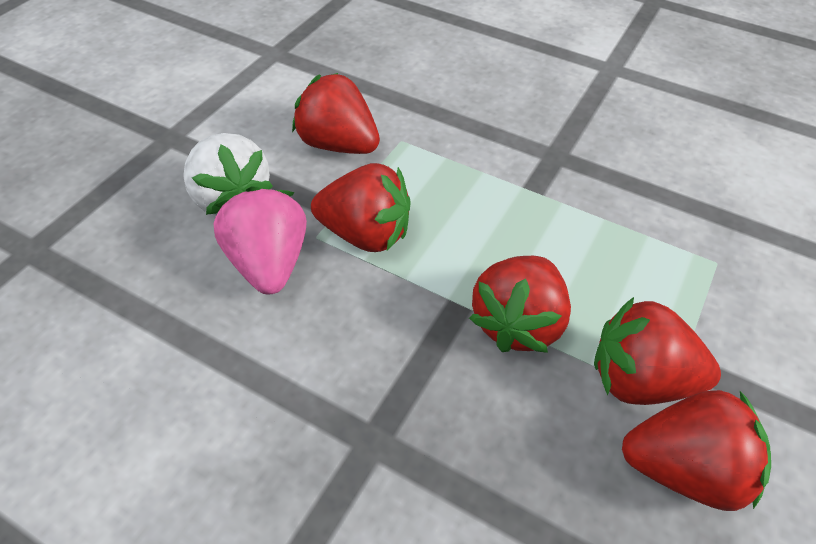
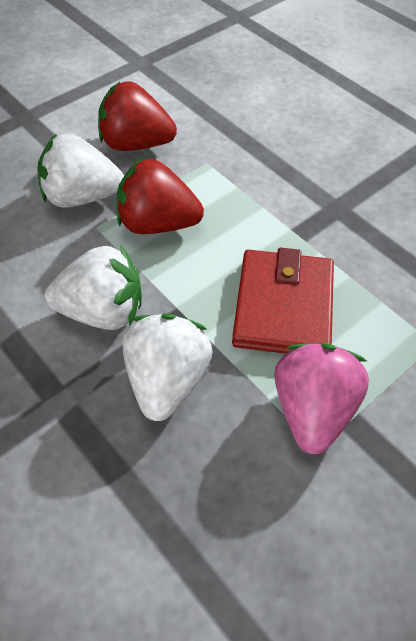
red strawberry: 5 -> 2
red wallet: 0 -> 1
white strawberry: 1 -> 3

